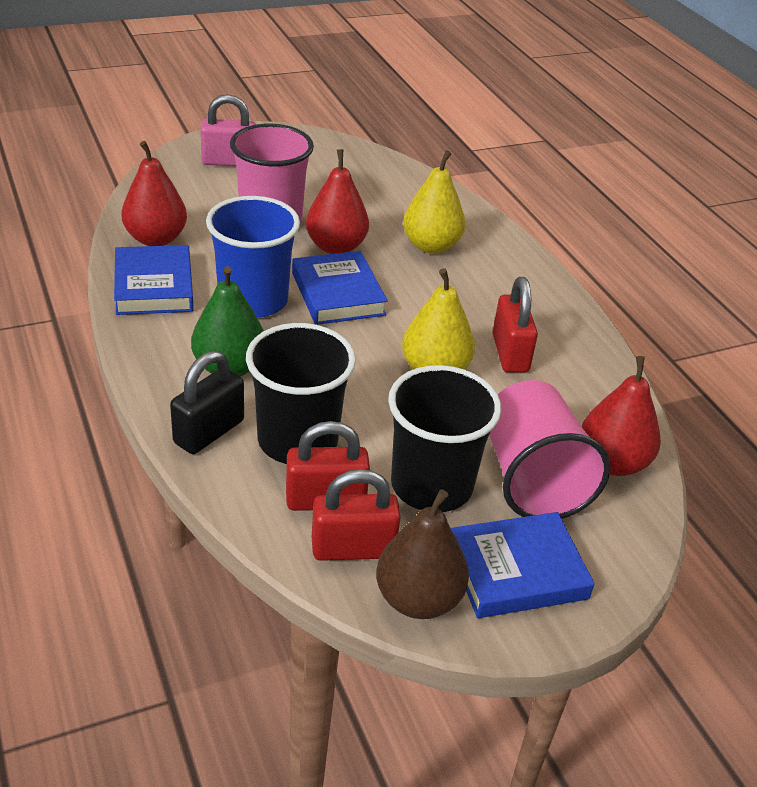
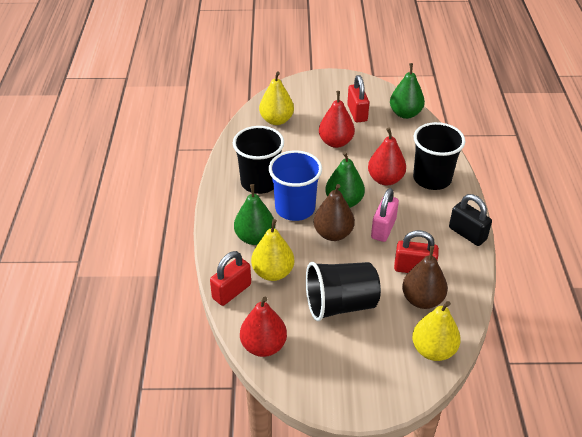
black cup: 2 -> 3
blue book: 3 -> 0
brown pear: 1 -> 2
green pear: 1 -> 3
pink cup: 2 -> 0
yellow pear: 2 -> 3

